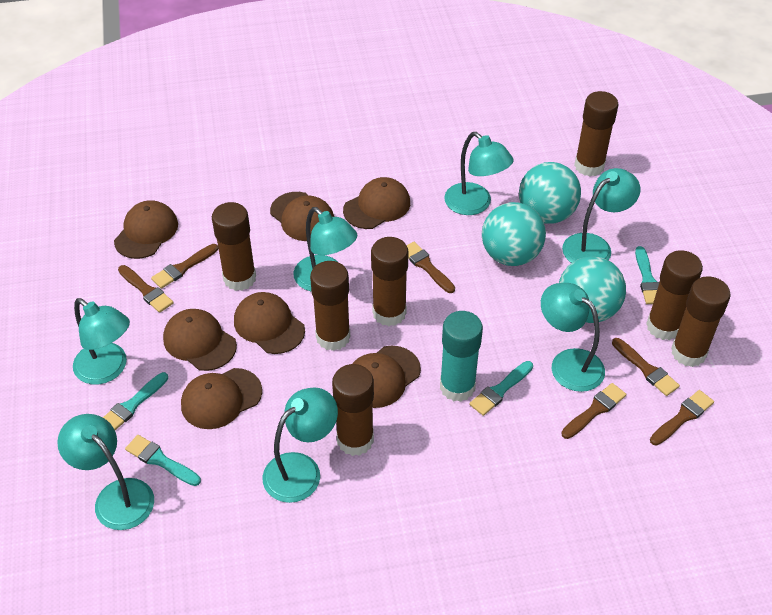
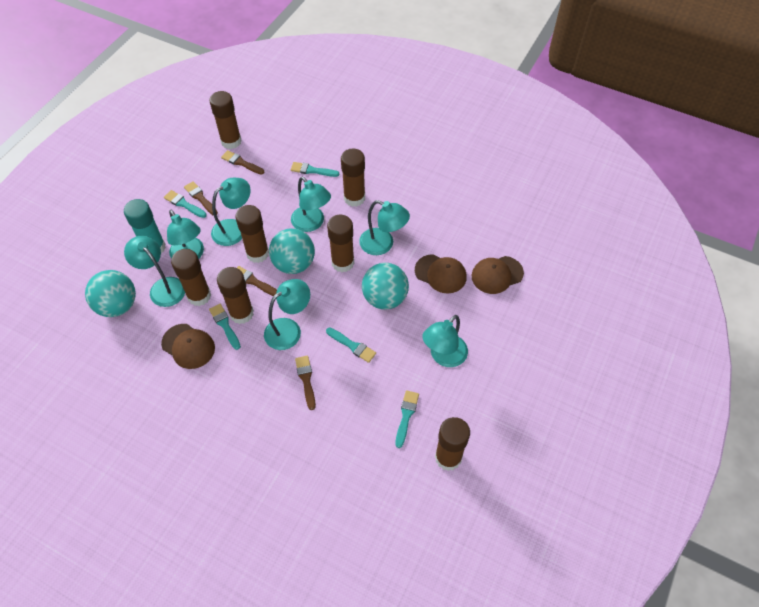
brown brush: 6 -> 4
brown cap: 7 -> 3
turquoise brush: 4 -> 5

